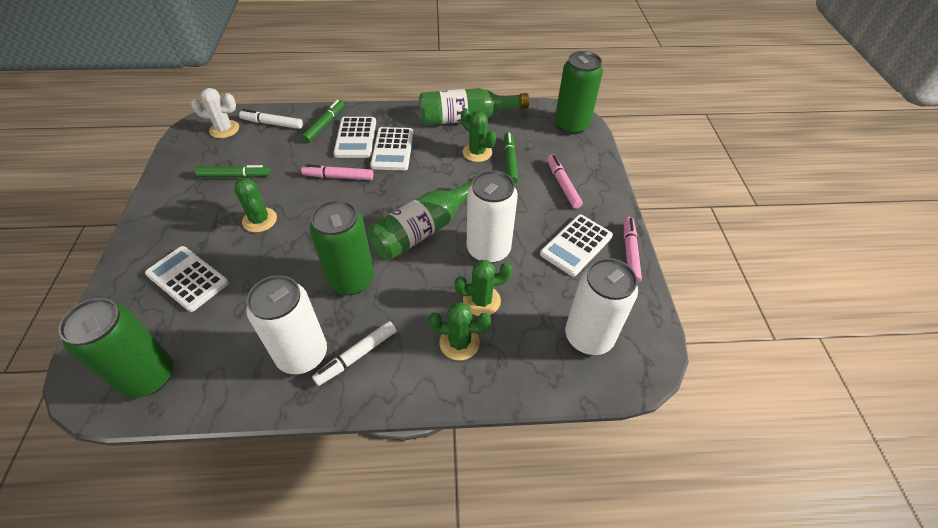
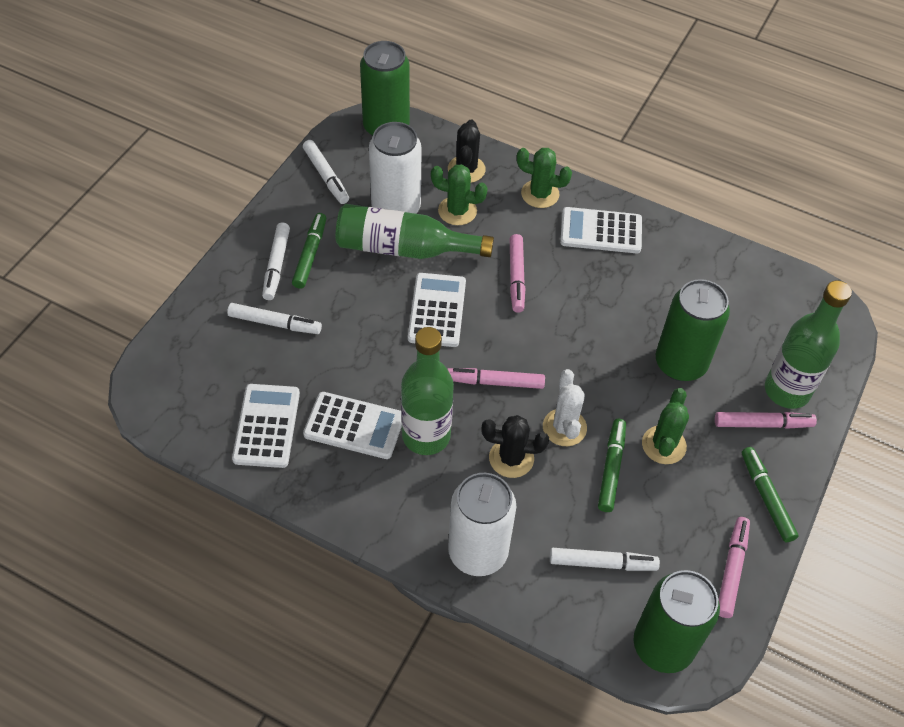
black cactus: 0 -> 2
green bottle: 2 -> 3
green cactus: 4 -> 3
pink marker: 3 -> 4
white can: 3 -> 2
white marker: 2 -> 4

